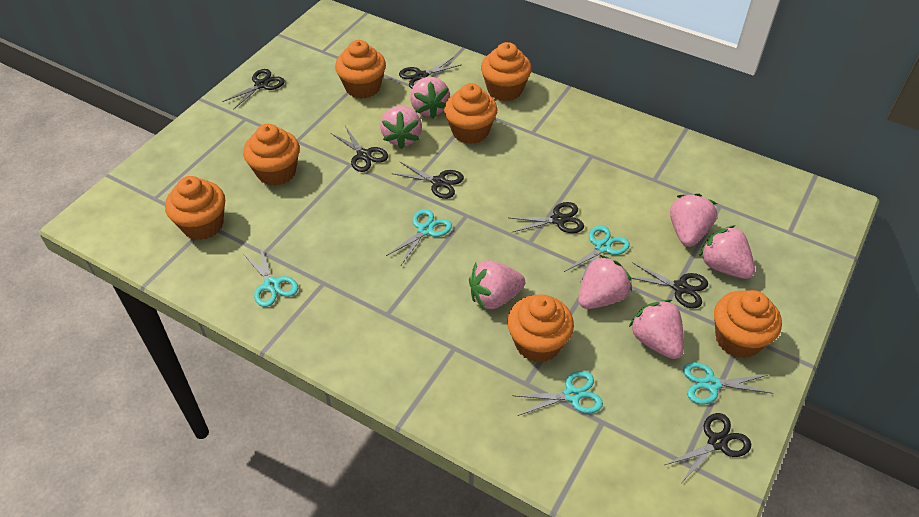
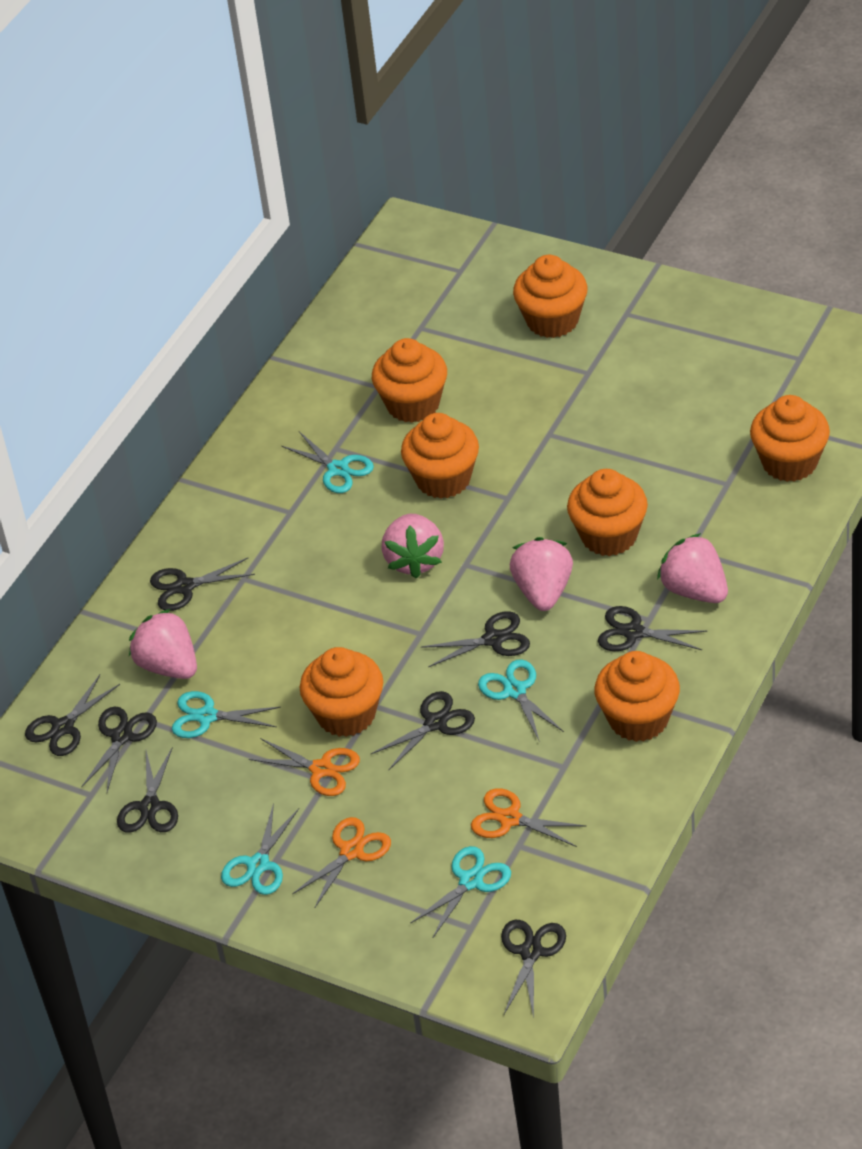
black scissors: 7 -> 8
orange scissors: 0 -> 3
pink strawberry: 7 -> 4

